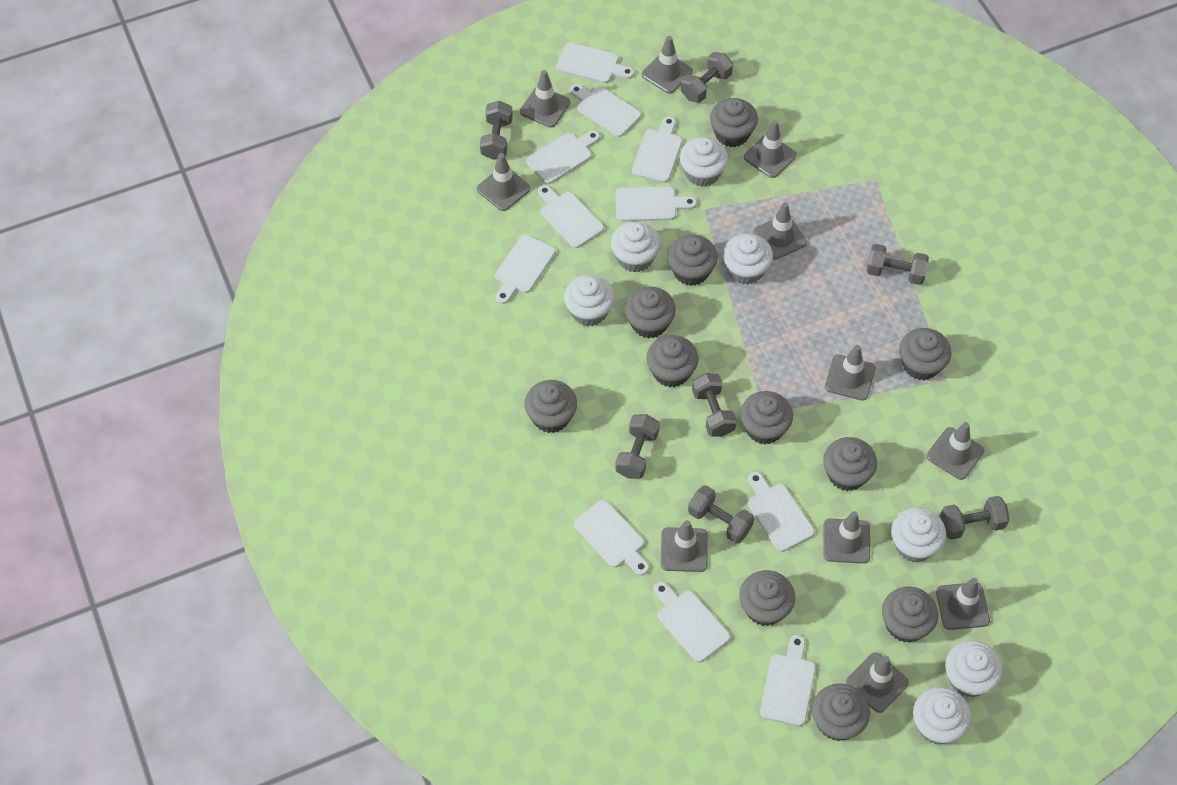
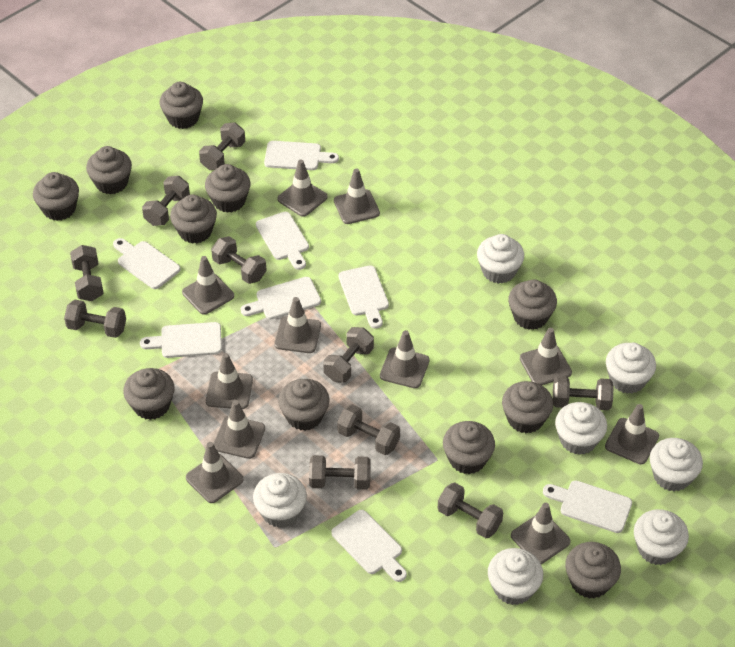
grey dumbbell: 7 -> 10
white cutting board: 11 -> 8

